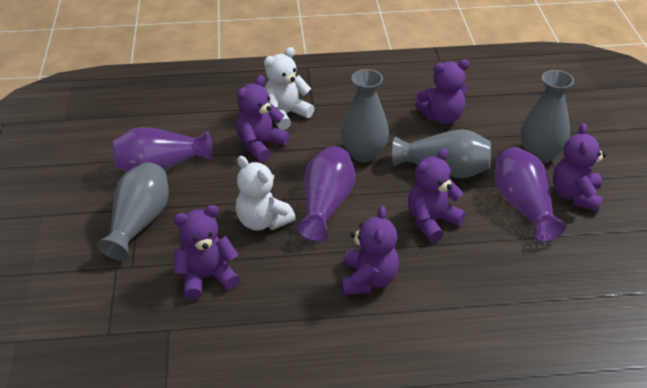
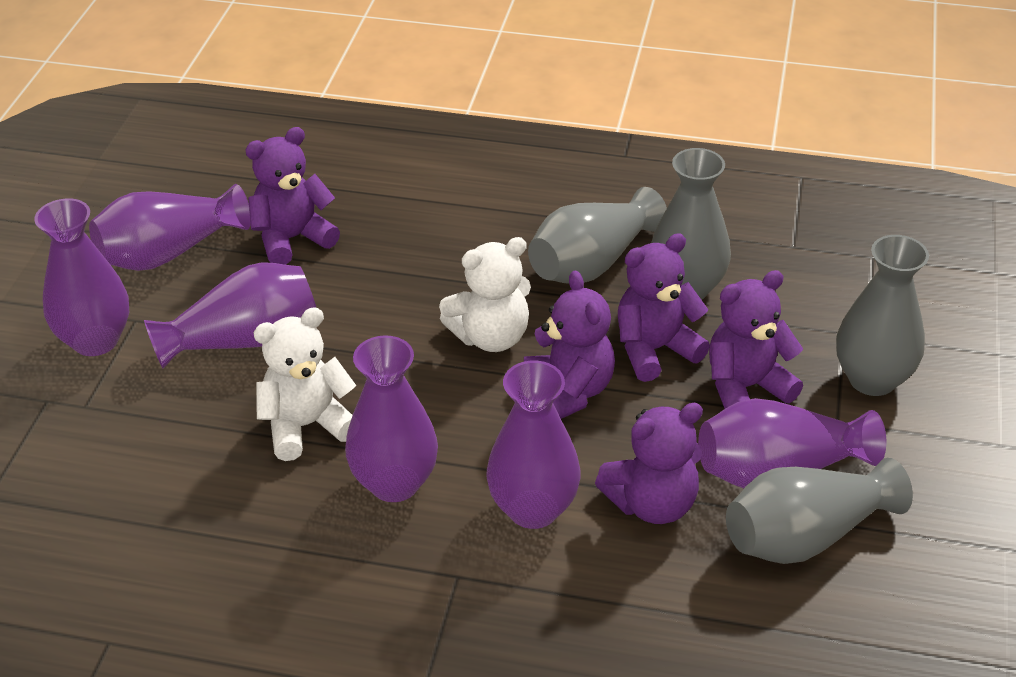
purple teddy bear: 6 -> 5
purple vase: 3 -> 6

